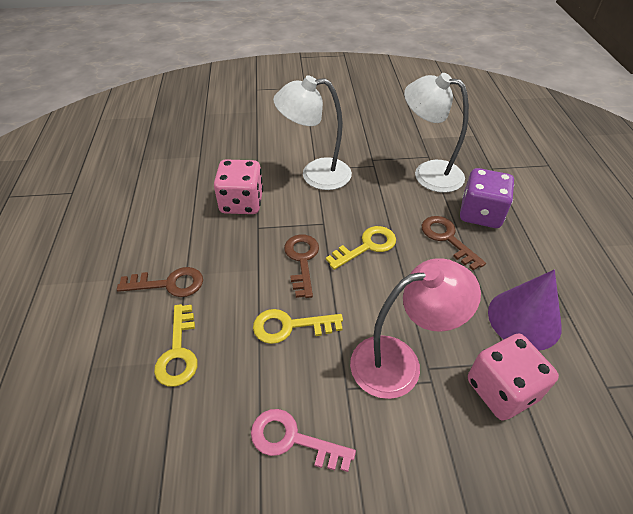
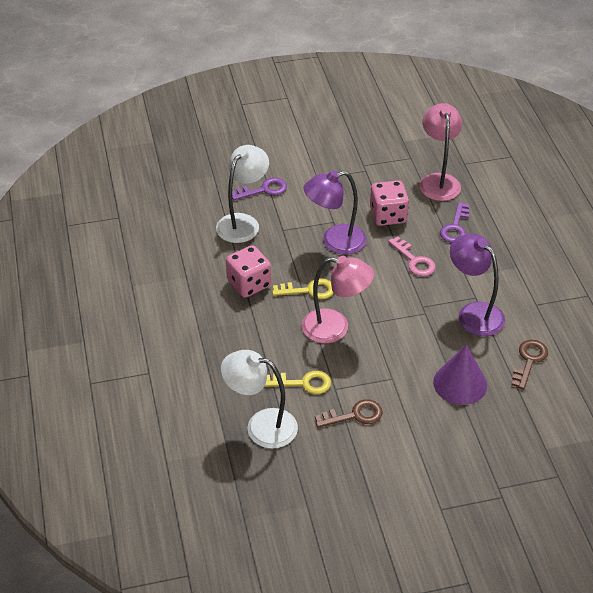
brown key: 3 -> 2
pink lamp: 1 -> 2
purple dice: 1 -> 0
purple key: 0 -> 2
purple lamp: 0 -> 2
yellow key: 3 -> 2

